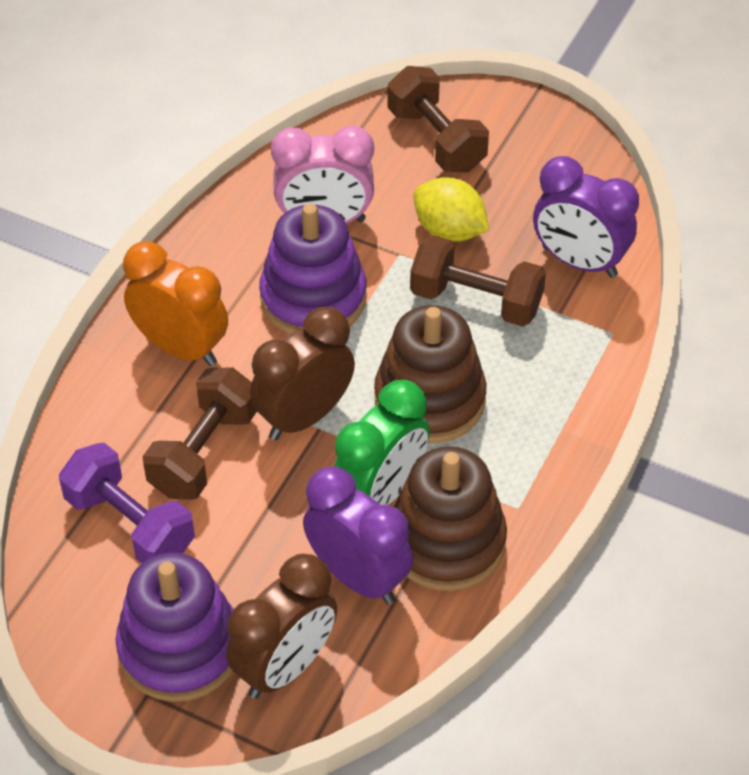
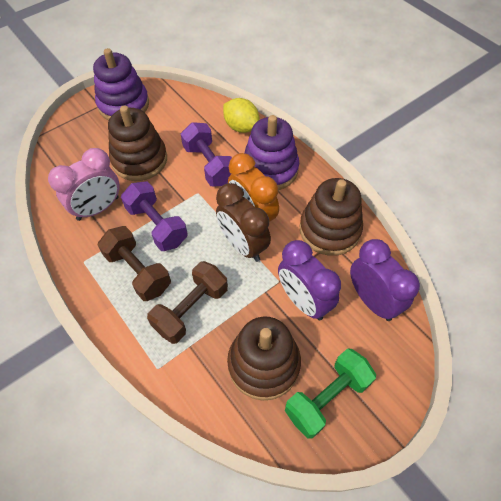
brown clock: 2 -> 1
brown dumbbell: 3 -> 2
brown stacking toy: 2 -> 3
green clock: 1 -> 0
green dumbbell: 0 -> 1
purple dumbbell: 1 -> 2

